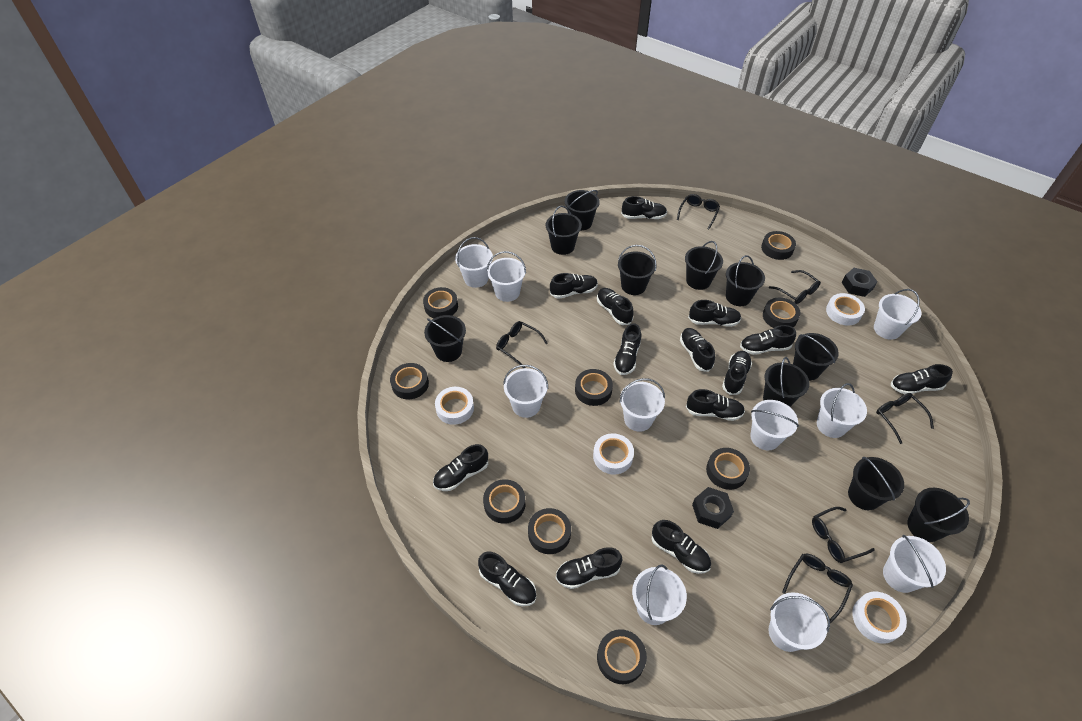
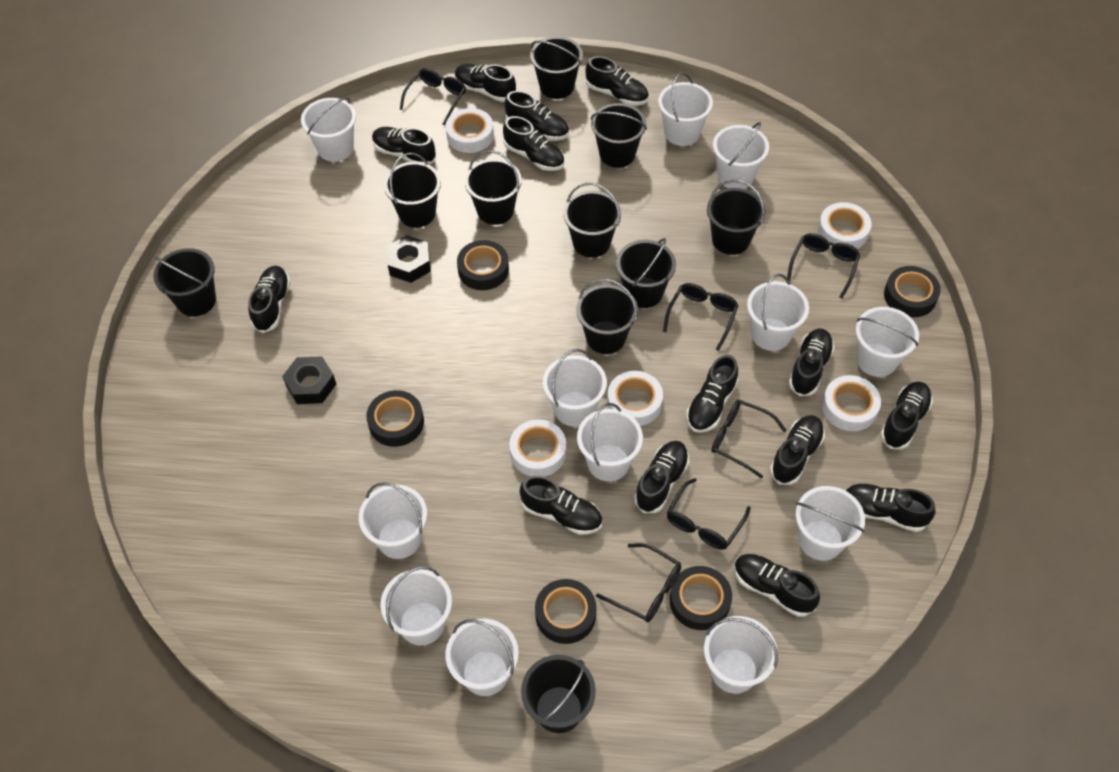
black tape: 9 -> 5
white bucket: 10 -> 12
white tape: 4 -> 5

